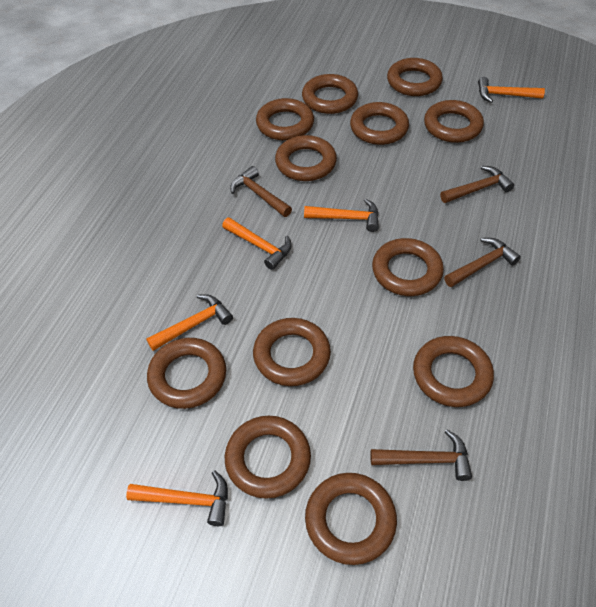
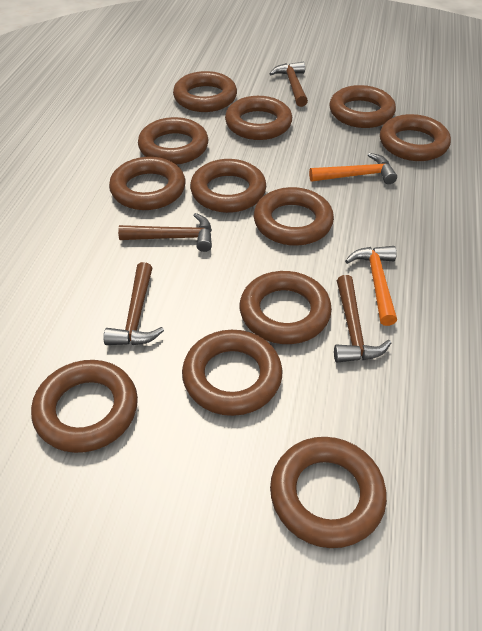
orange hammer: 5 -> 2

